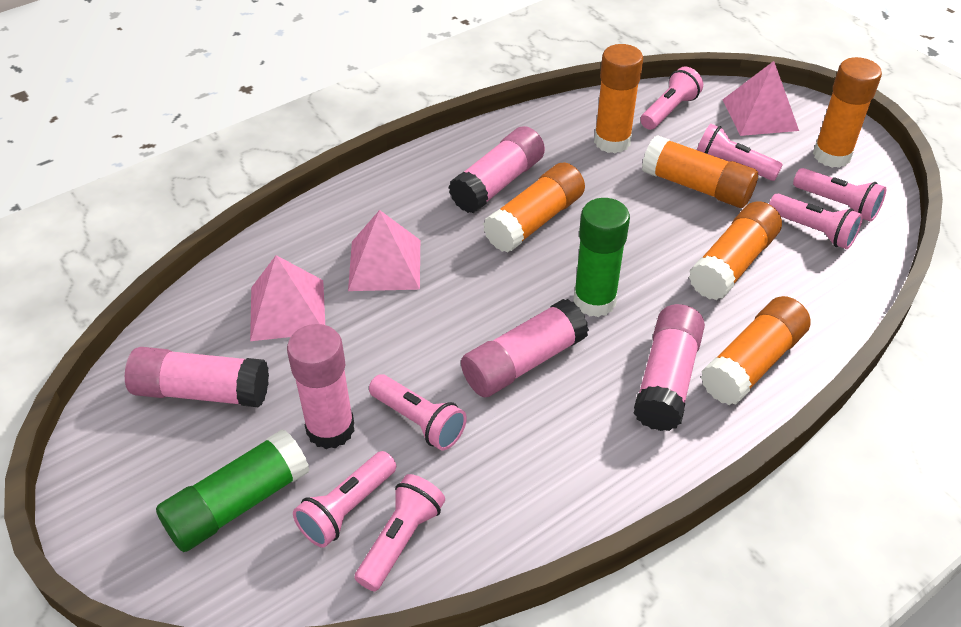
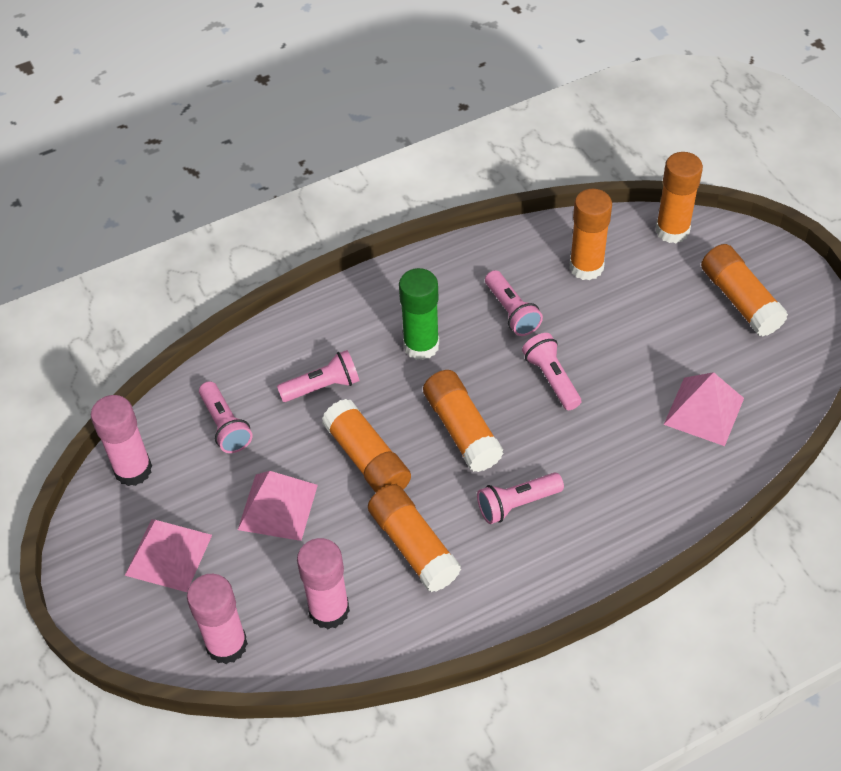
green glue stick: 2 -> 1
pink flashlight: 7 -> 5
pink glue stick: 5 -> 3

